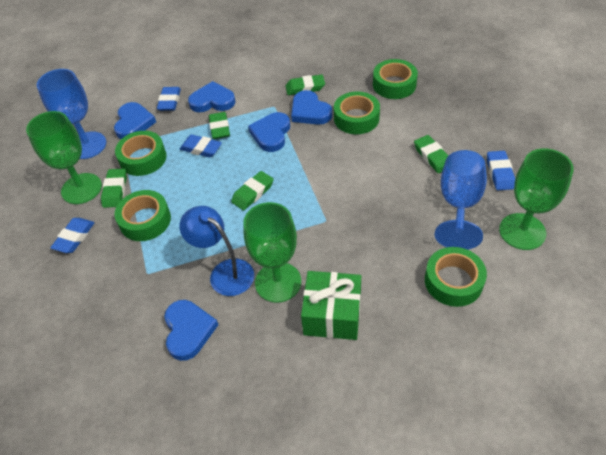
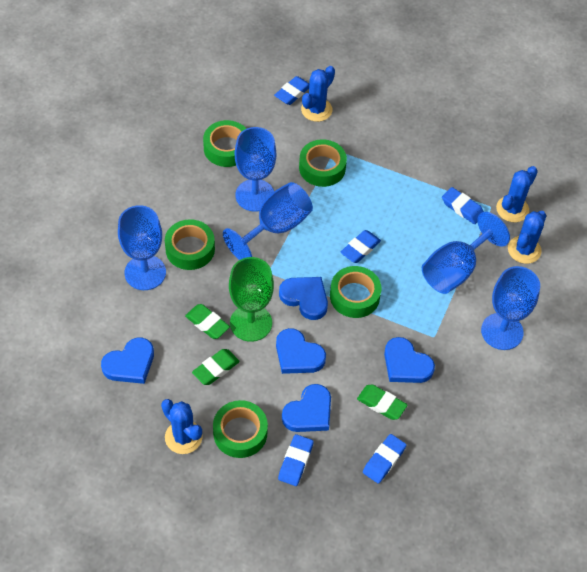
blue cactus: 0 -> 4
blue eraser: 4 -> 5
blue goblet: 2 -> 5
blue lamp: 1 -> 0
green eraser: 5 -> 3
green gift: 1 -> 0
green goblet: 3 -> 1

